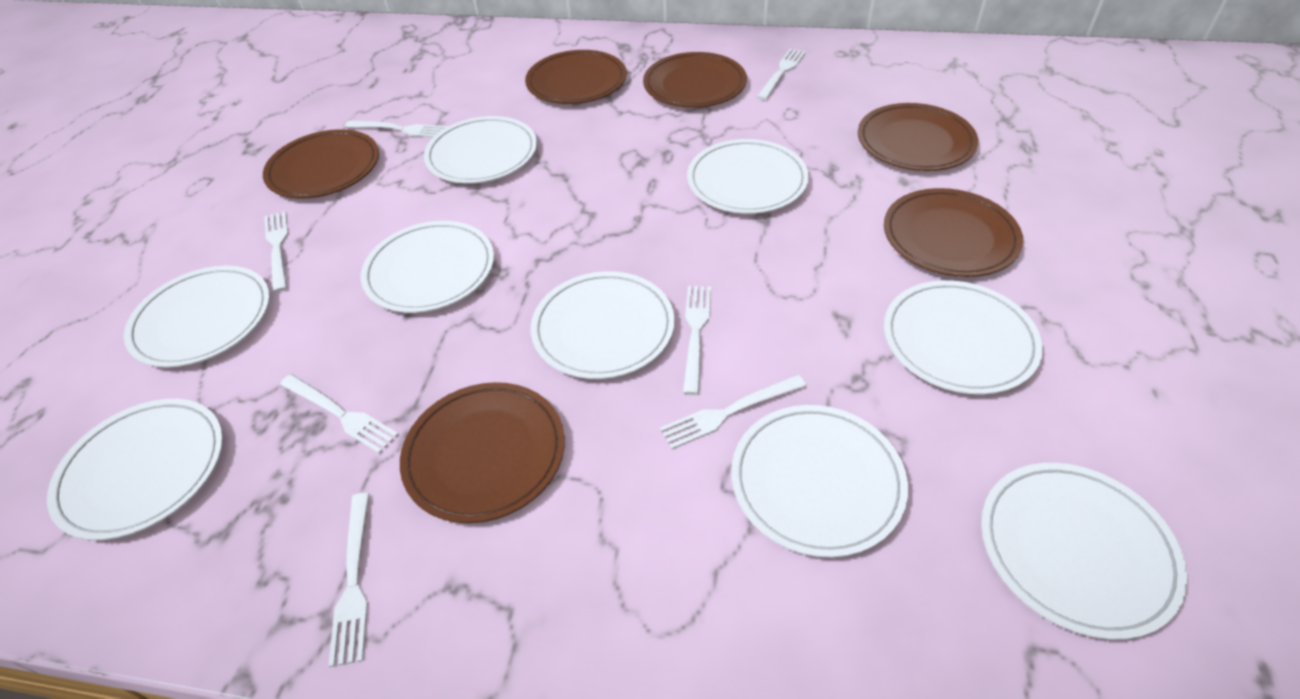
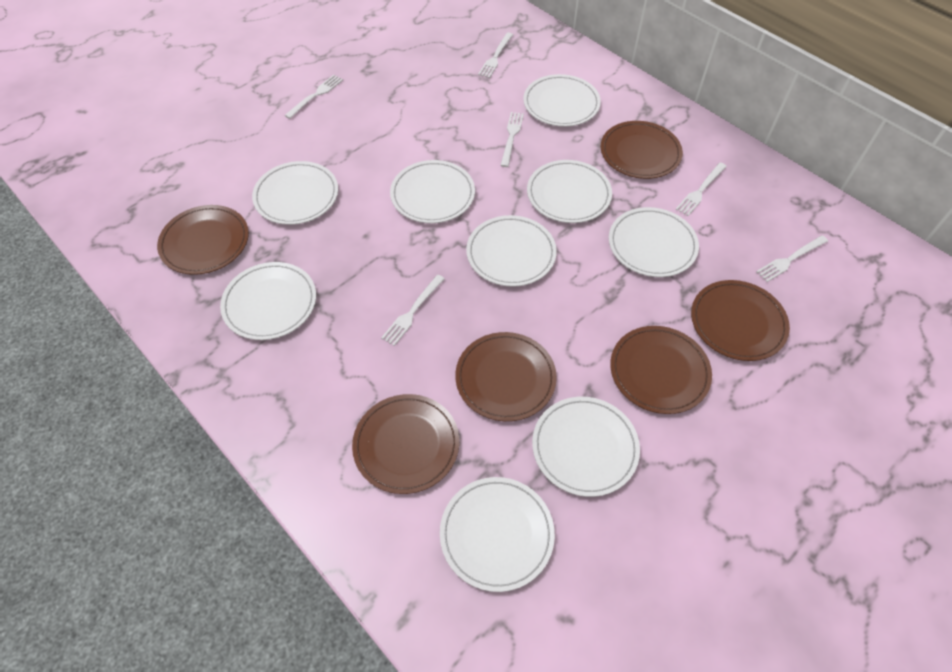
white fork: 7 -> 6

